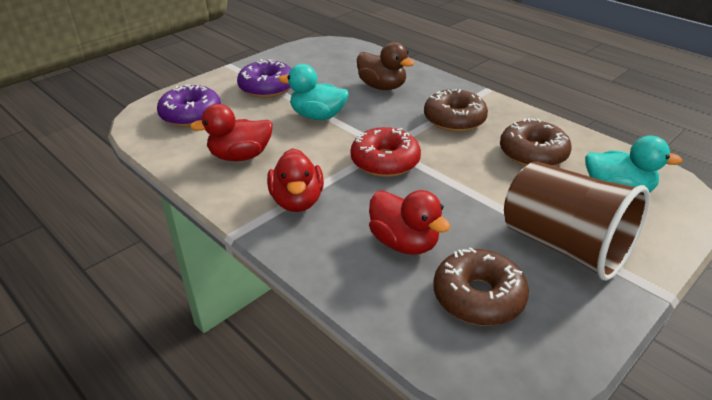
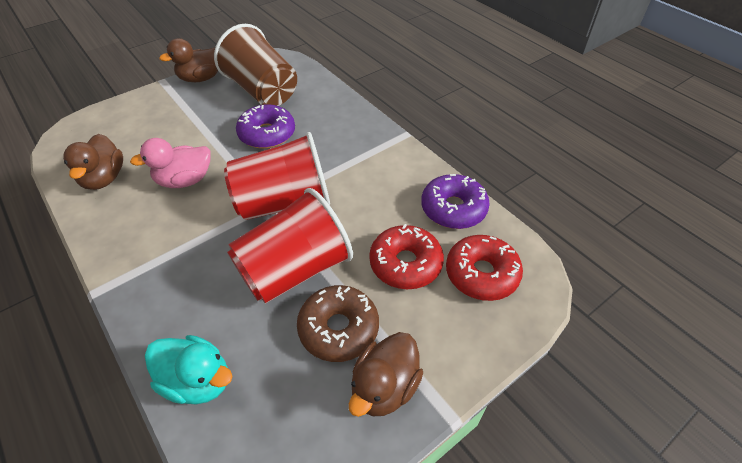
brown donut: 3 -> 1
brown duck: 1 -> 3
pink duck: 0 -> 1
red cup: 0 -> 2
red donut: 1 -> 2
red duck: 3 -> 0
turquoise duck: 2 -> 1

